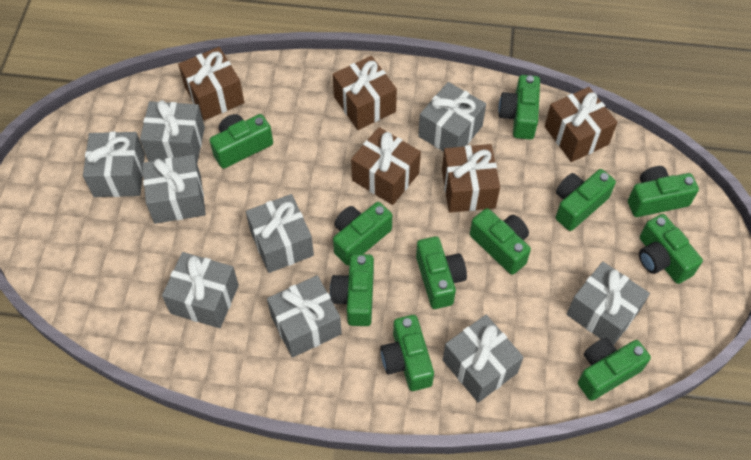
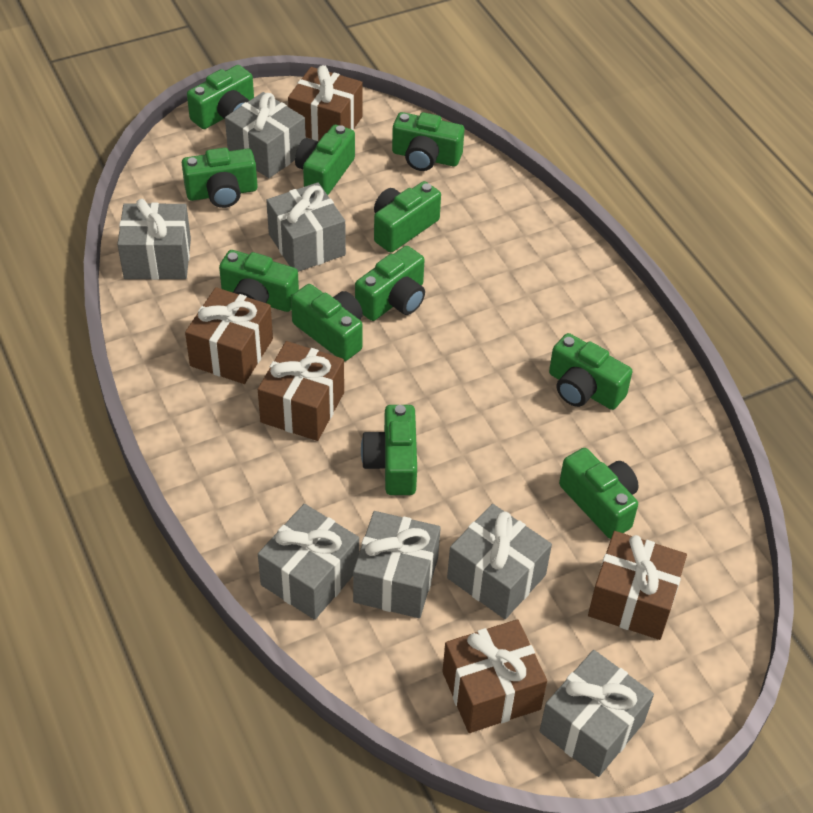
grey gift: 9 -> 7

